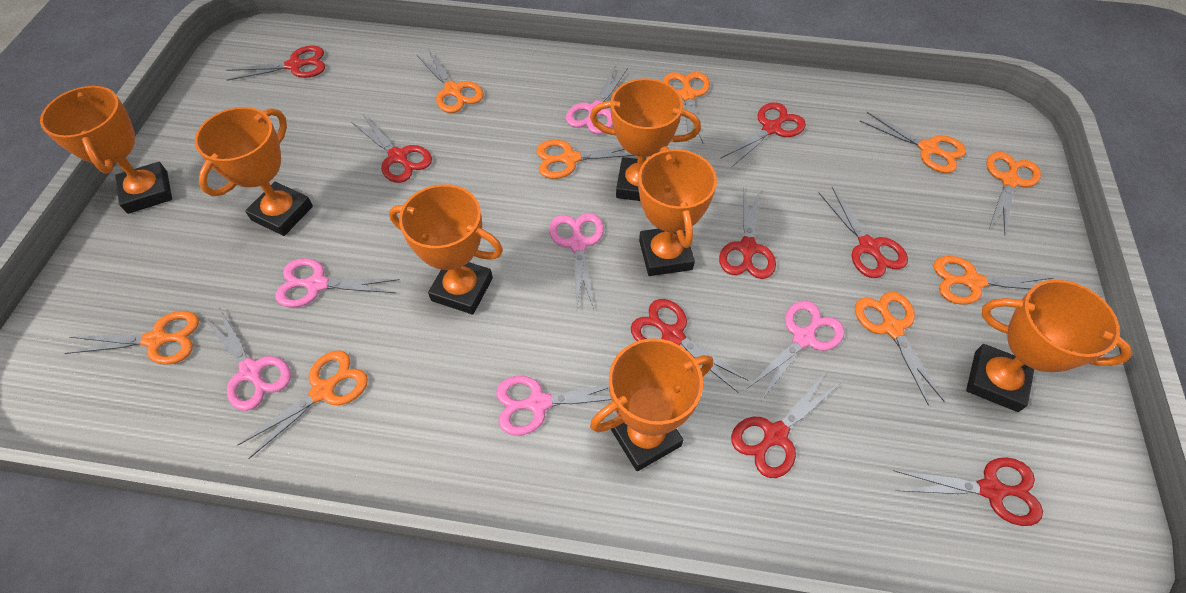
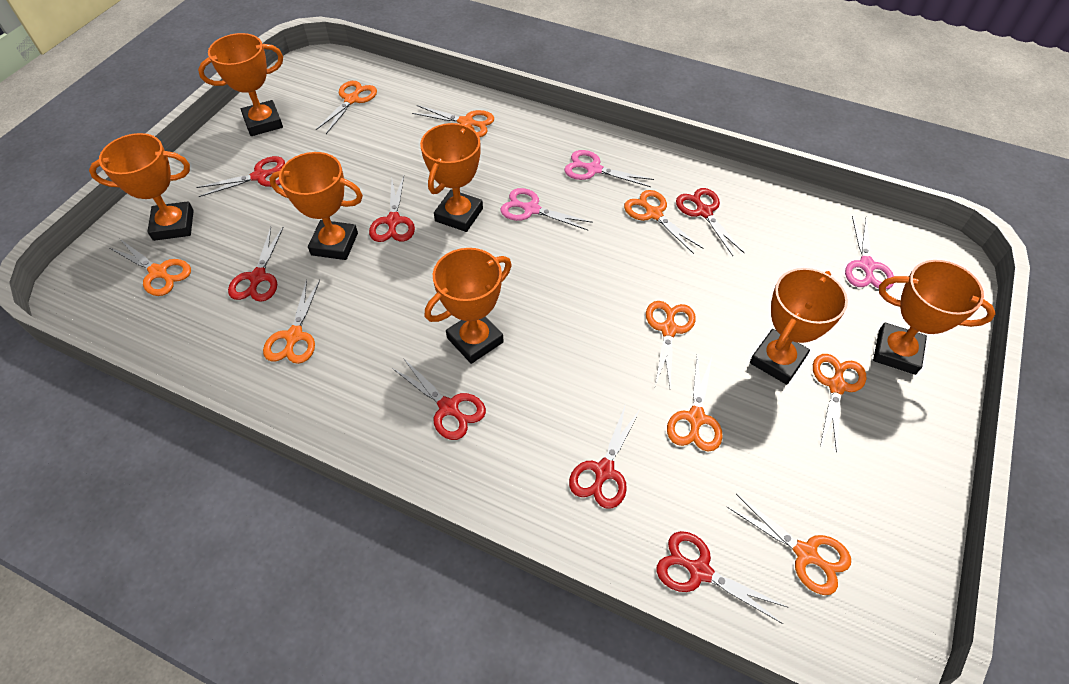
pink scissors: 6 -> 3
red scissors: 8 -> 7

